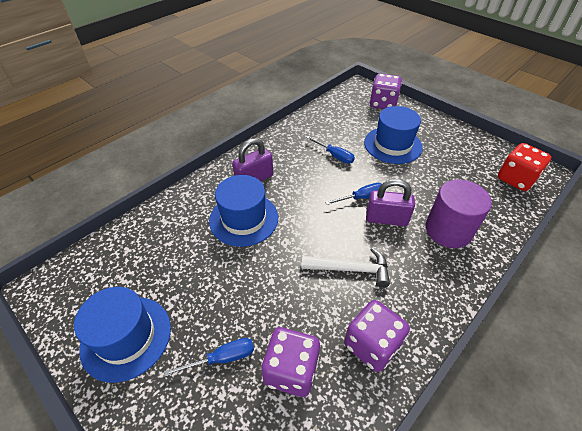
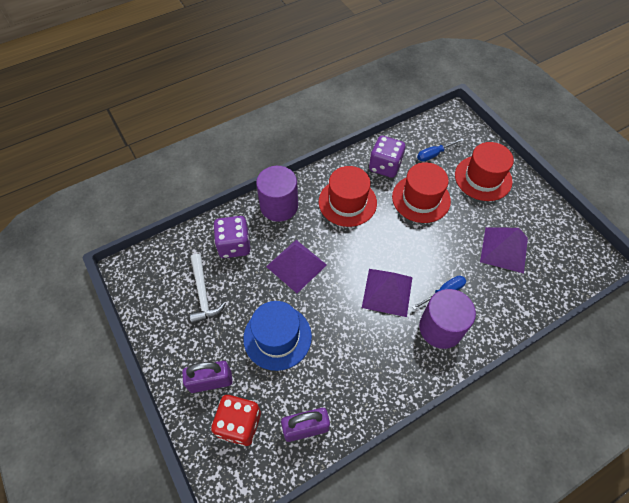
blue hat: 3 -> 1
blue screwdriver: 3 -> 2
purple cylinder: 1 -> 2
purple dice: 3 -> 2
purple pyramid: 0 -> 3
red hat: 0 -> 3

